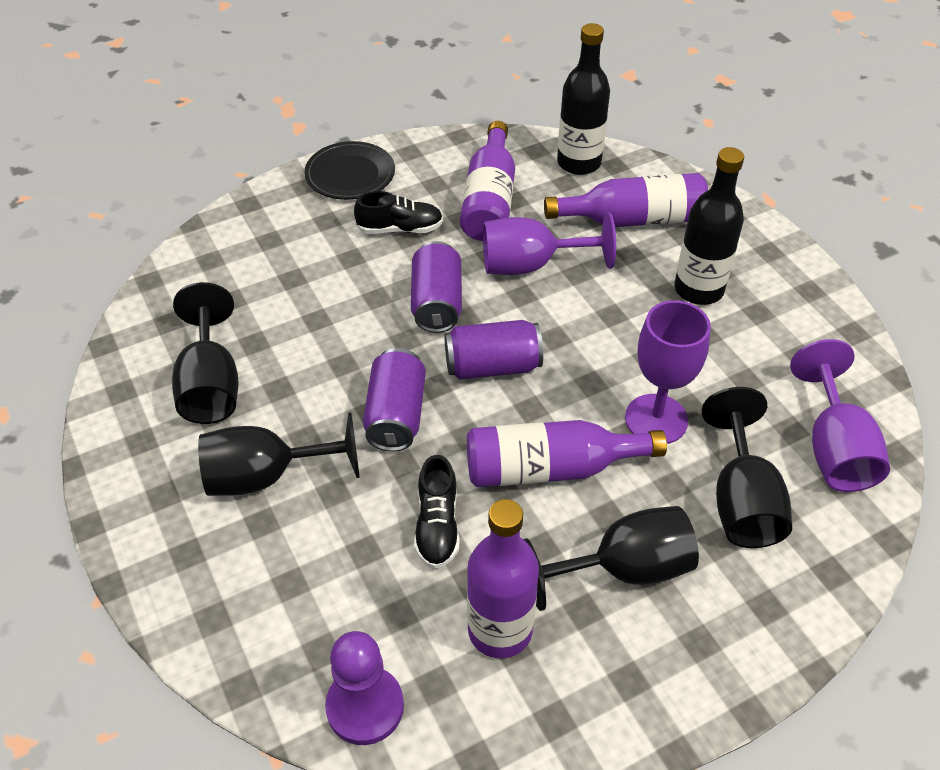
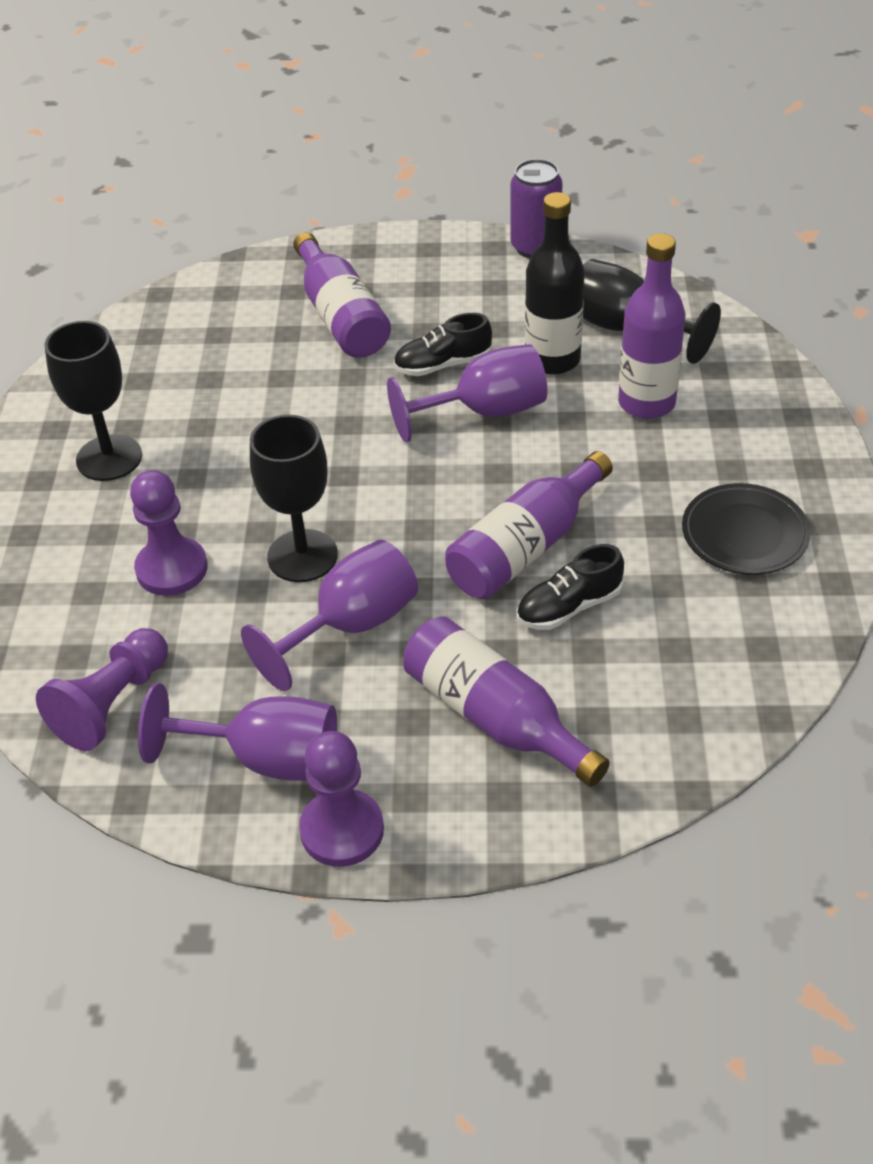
black bottle: 2 -> 1
black goblet: 4 -> 3
purple can: 3 -> 1
purple pawn: 1 -> 3

